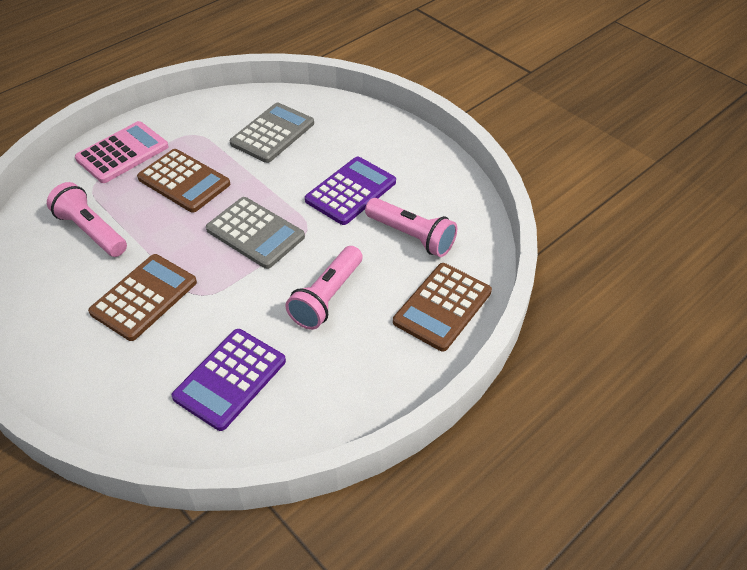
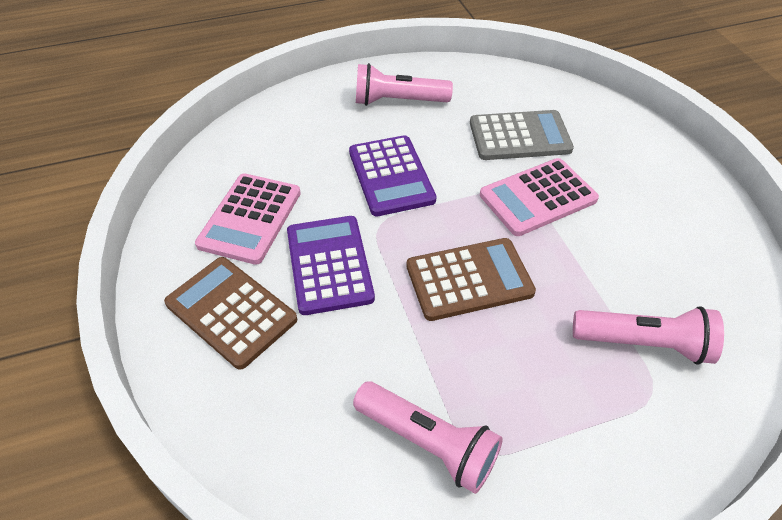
brown calculator: 3 -> 2
grey calculator: 2 -> 1
pink calculator: 1 -> 2

